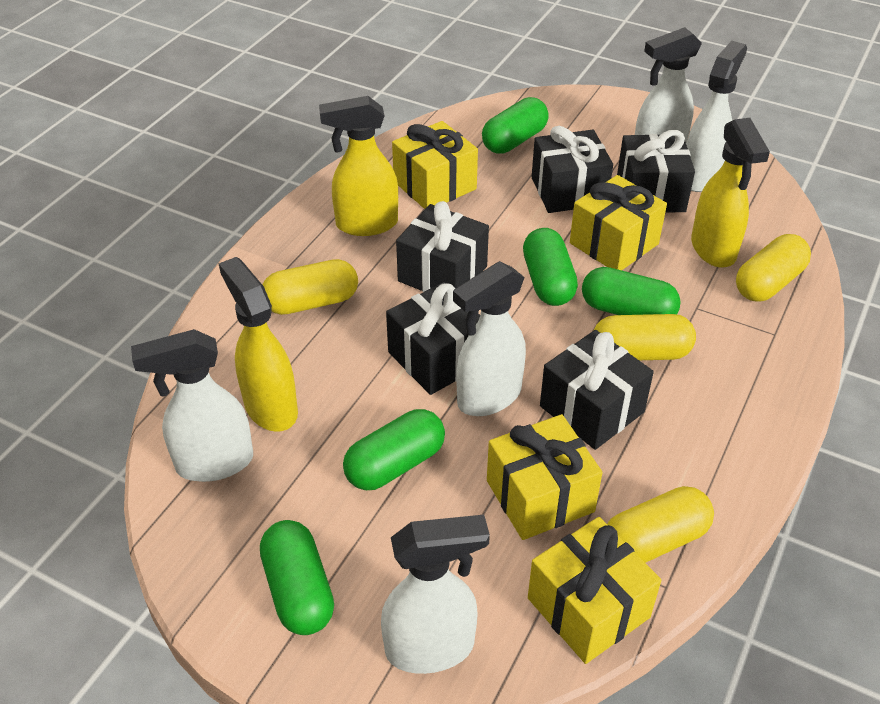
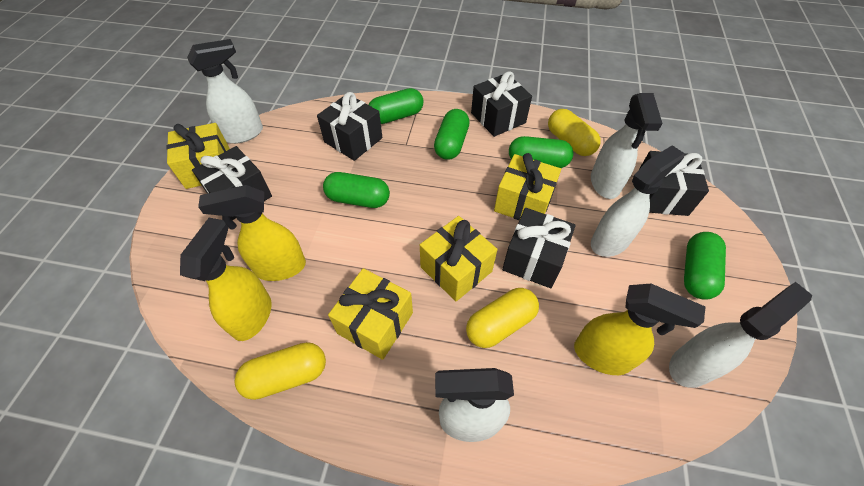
yellow capsule: 4 -> 3

